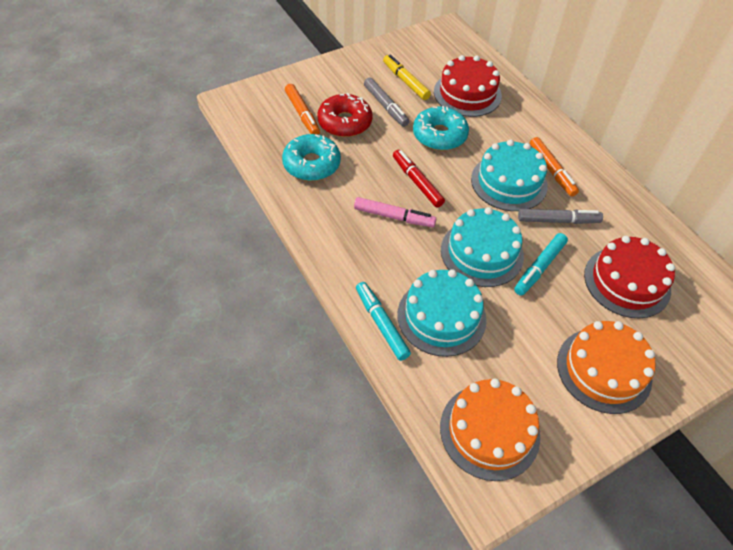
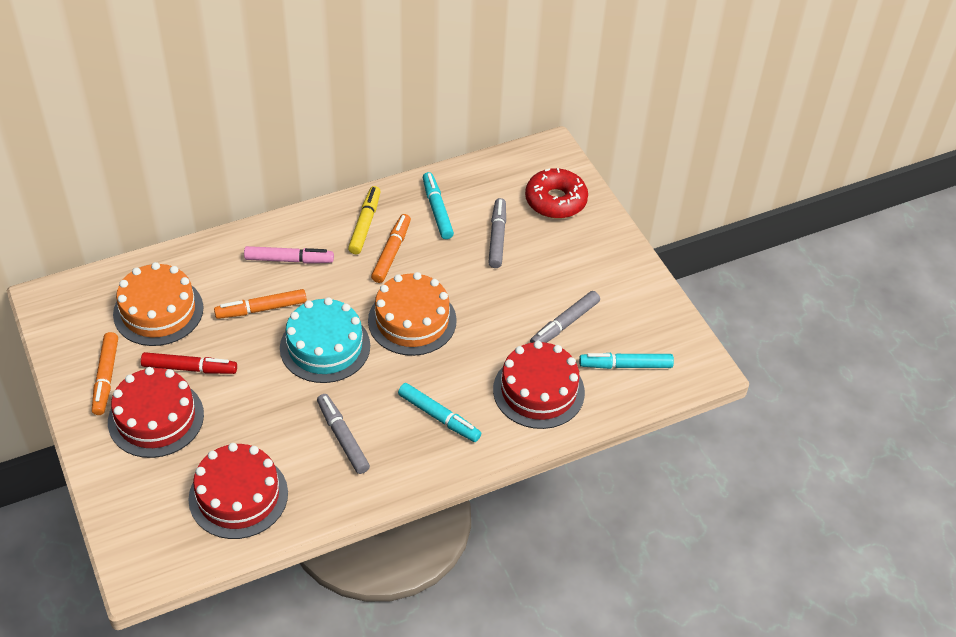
grey marker: 2 -> 3
orange marker: 2 -> 3
red cake: 2 -> 3
turquoise cake: 3 -> 1
turquoise donut: 2 -> 0
turquoise marker: 2 -> 3

